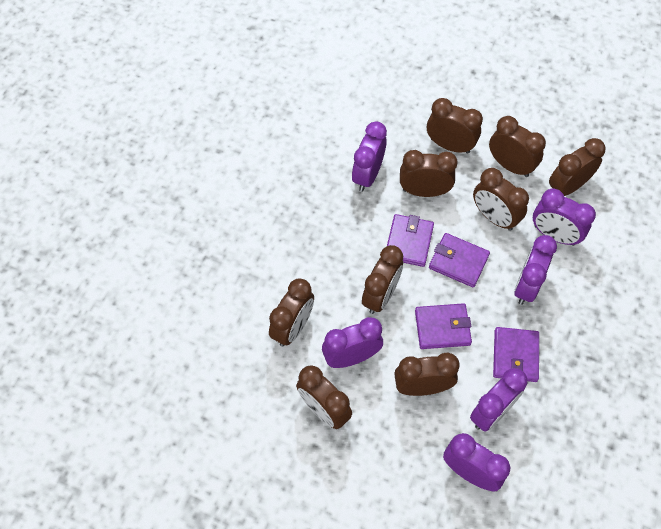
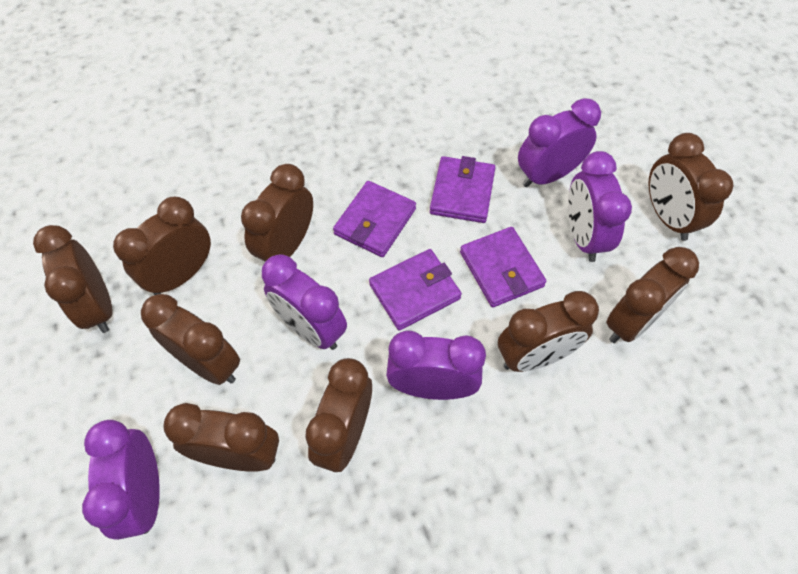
purple clock: 6 -> 5

